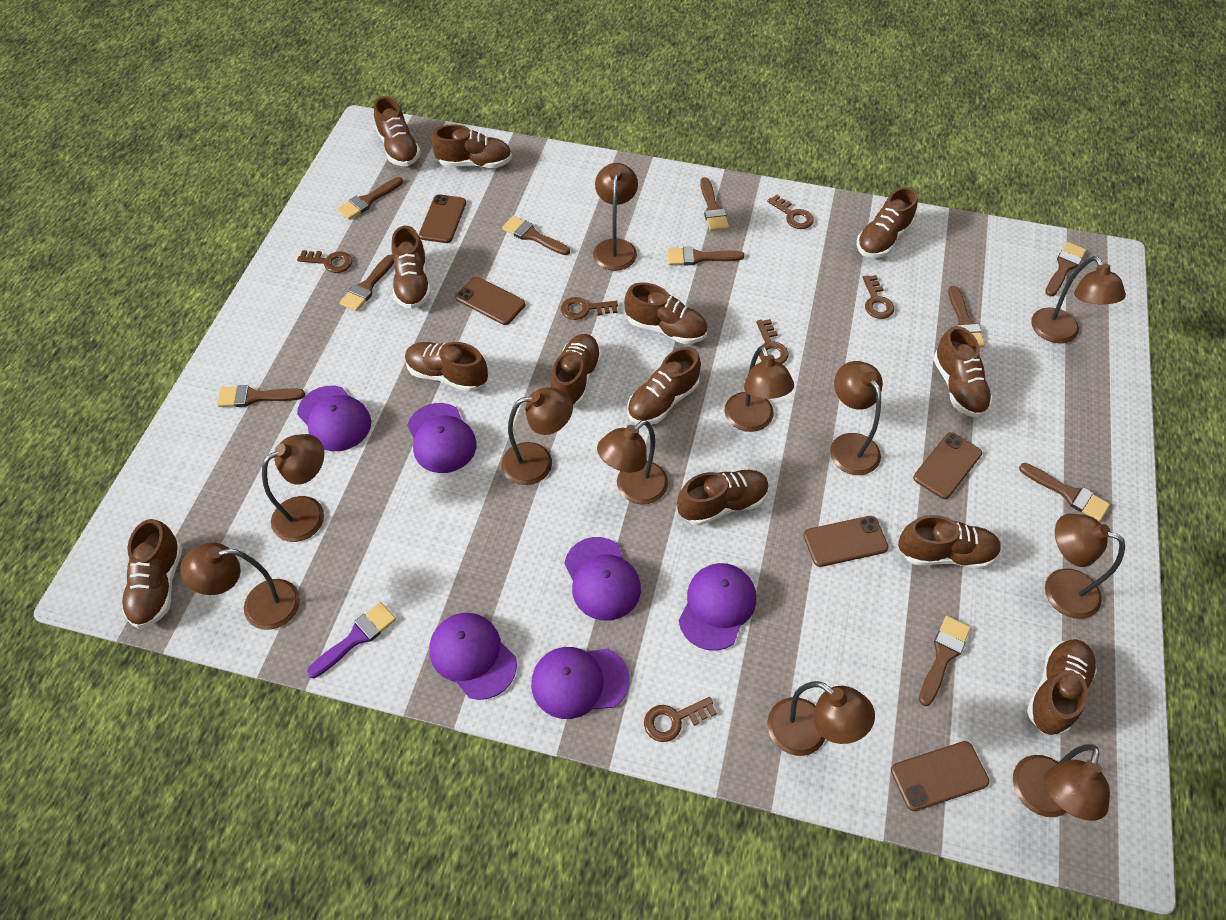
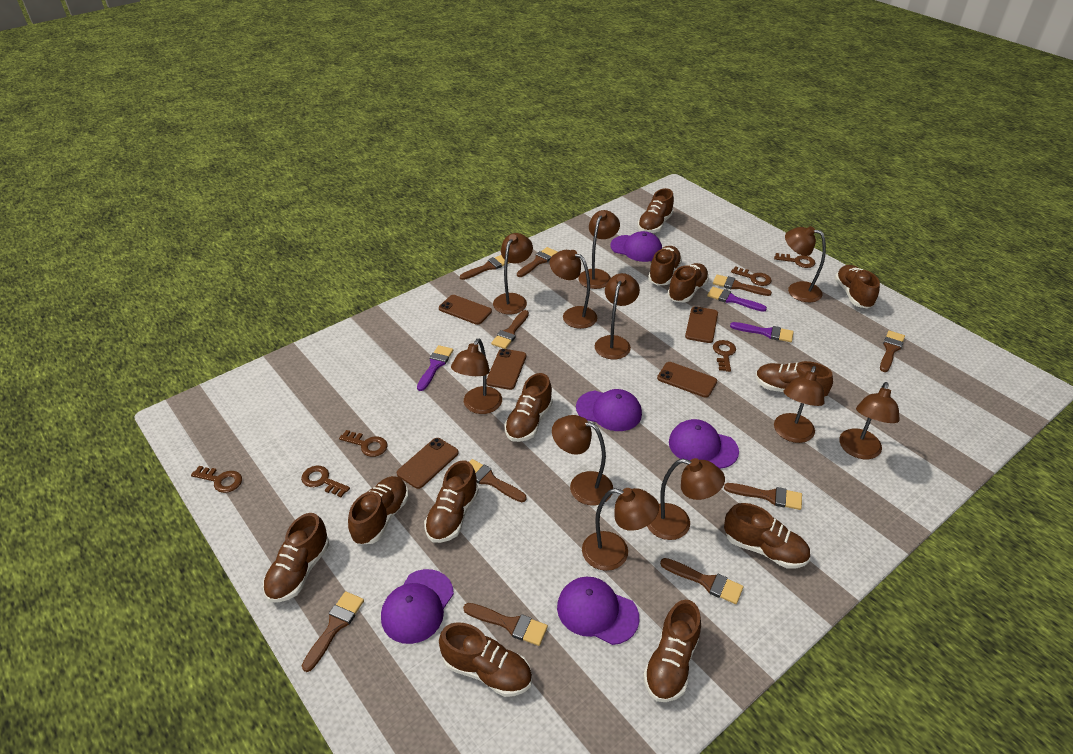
brown shoe: 13 -> 12
purple brush: 1 -> 3
purple cap: 6 -> 5

